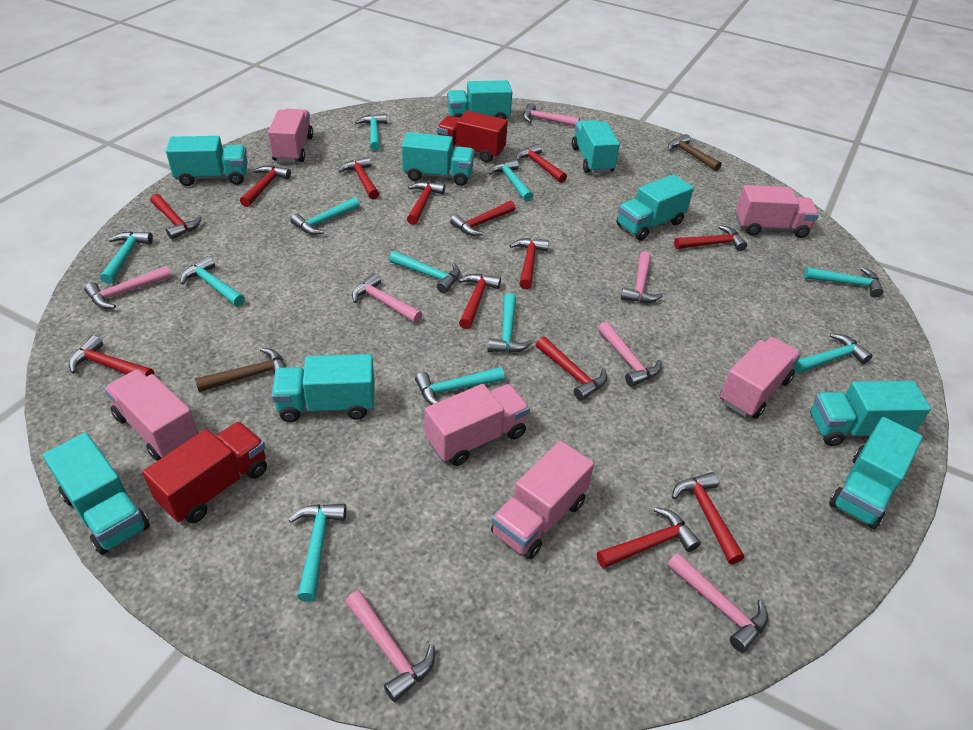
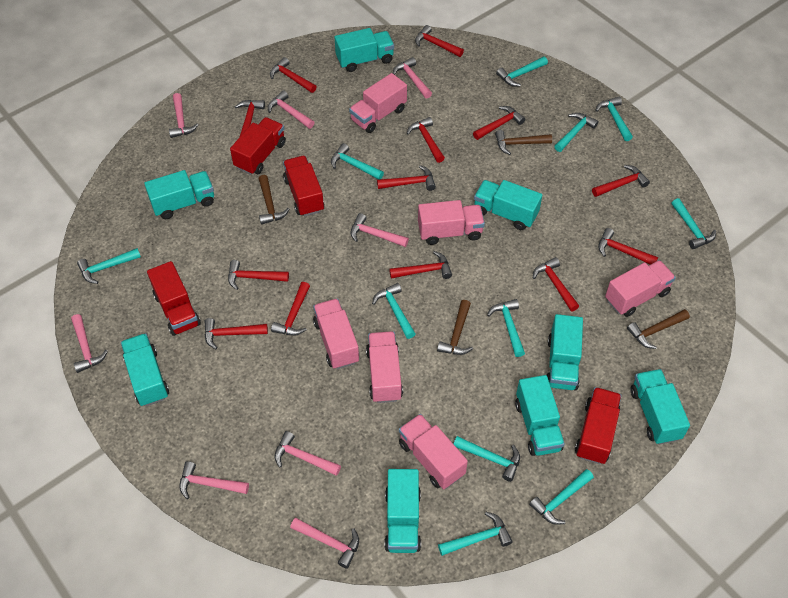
brown hammer: 2 -> 4
pink hammer: 7 -> 8
red truck: 2 -> 4
turquoise truck: 9 -> 8

